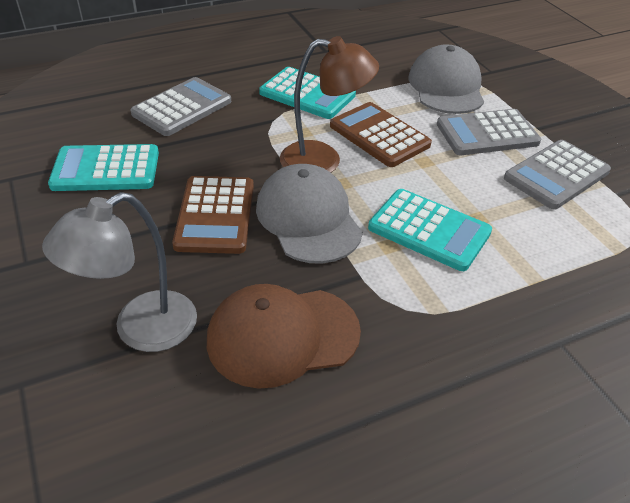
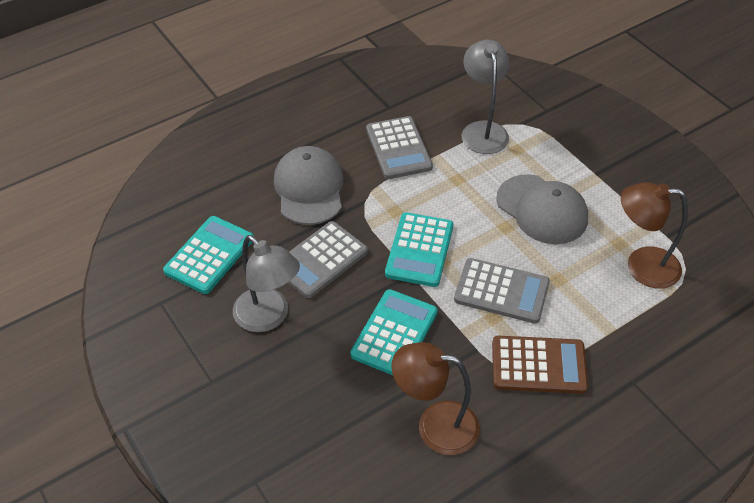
brown calculator: 2 -> 1
brown cap: 1 -> 0
brown lamp: 1 -> 2
grey lamp: 1 -> 2

